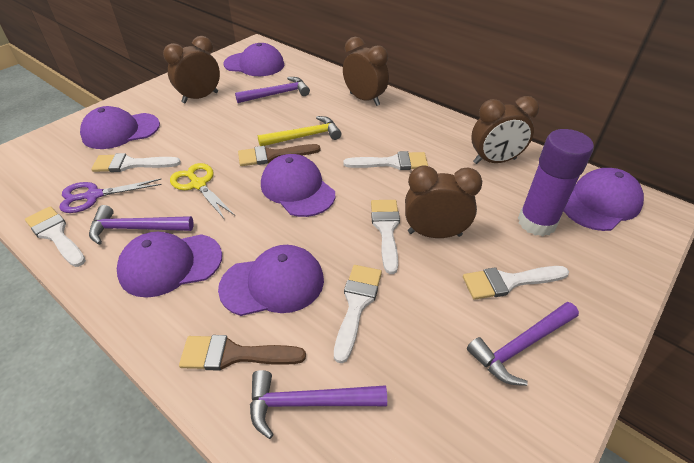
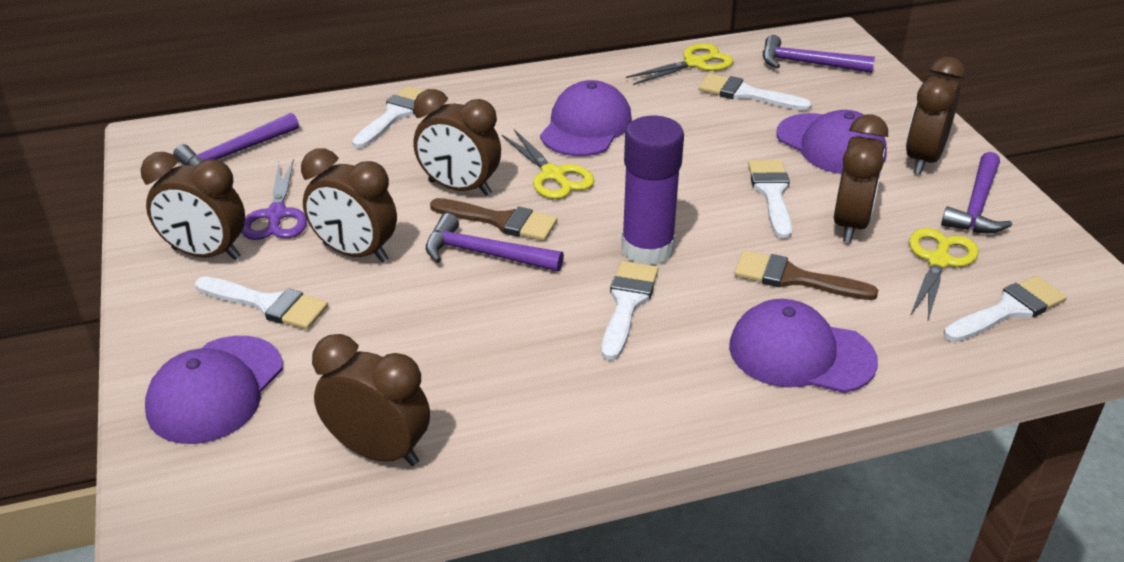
brown clock: 4 -> 6
purple cap: 6 -> 4
yellow hammer: 1 -> 0
yellow scissors: 1 -> 3

